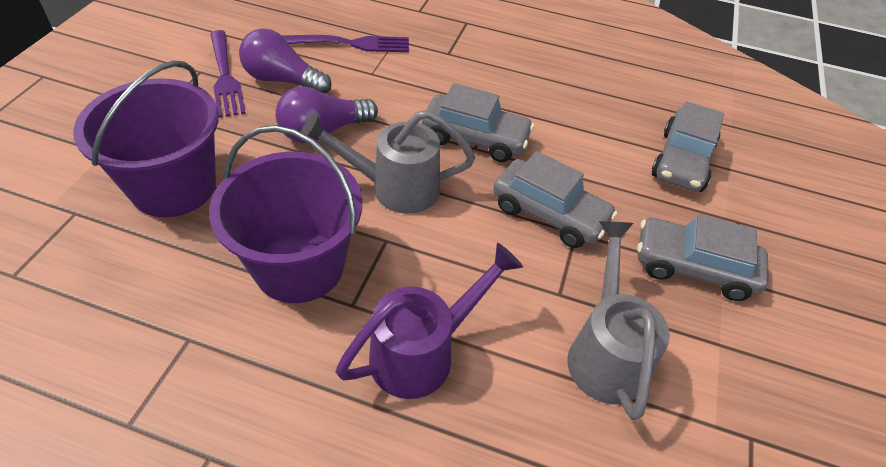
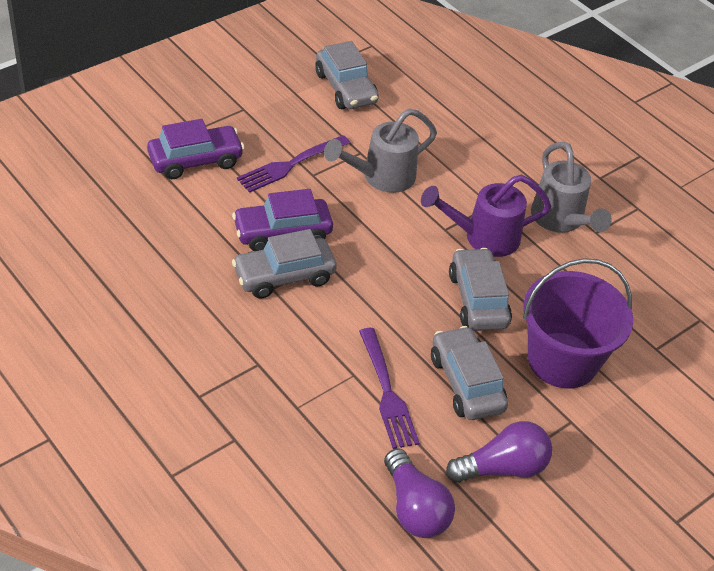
purple bucket: 2 -> 1
purple car: 0 -> 2

